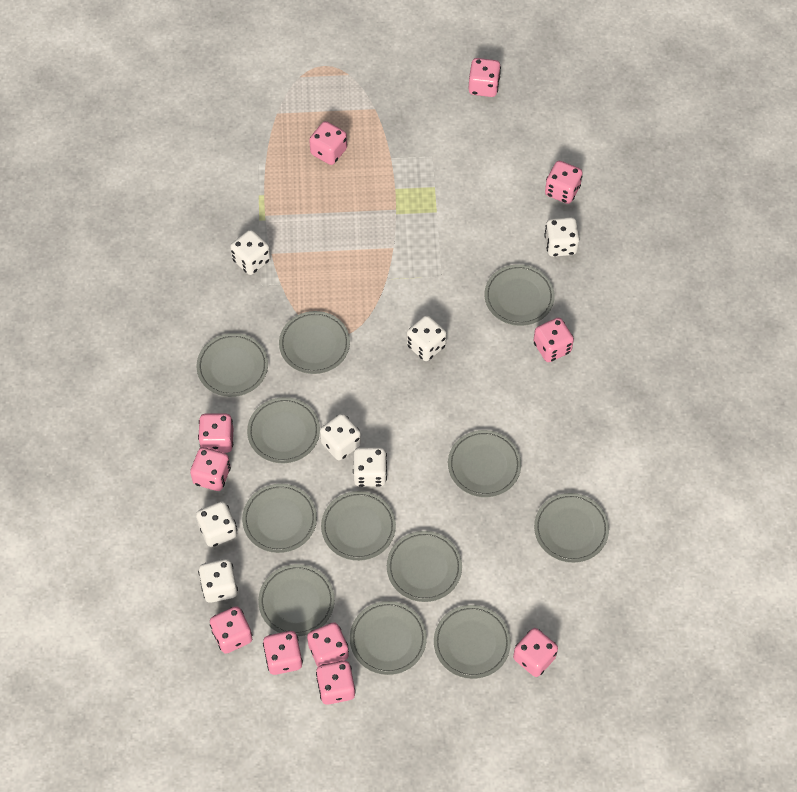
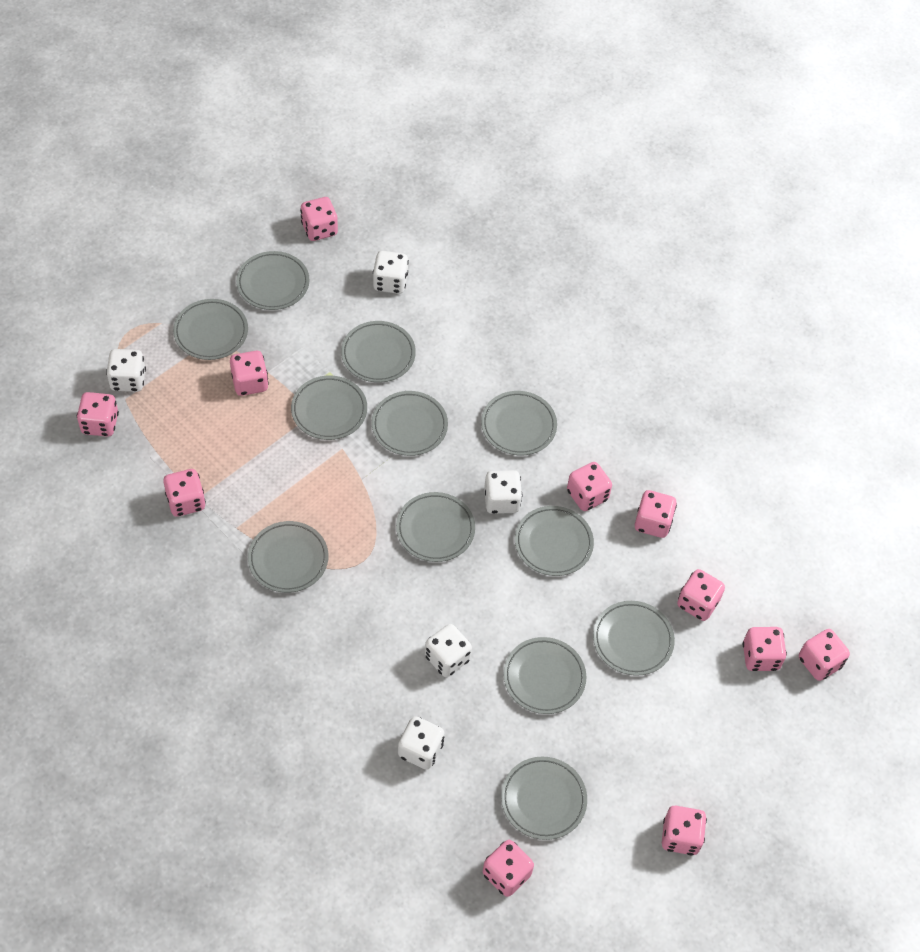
white dice: 7 -> 5

